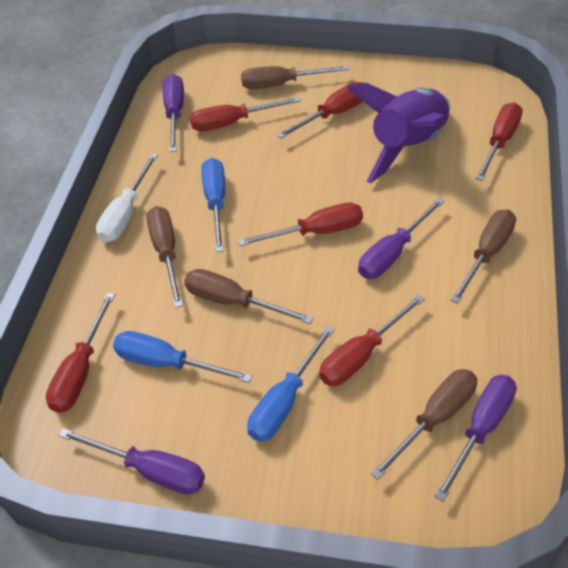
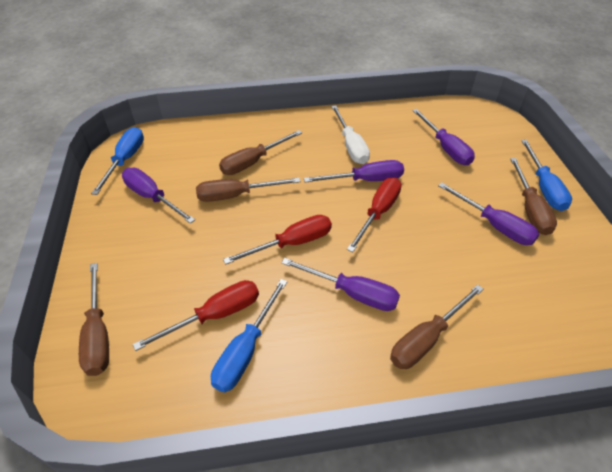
purple rocket: 1 -> 0
purple screwdriver: 4 -> 5
red screwdriver: 6 -> 3

